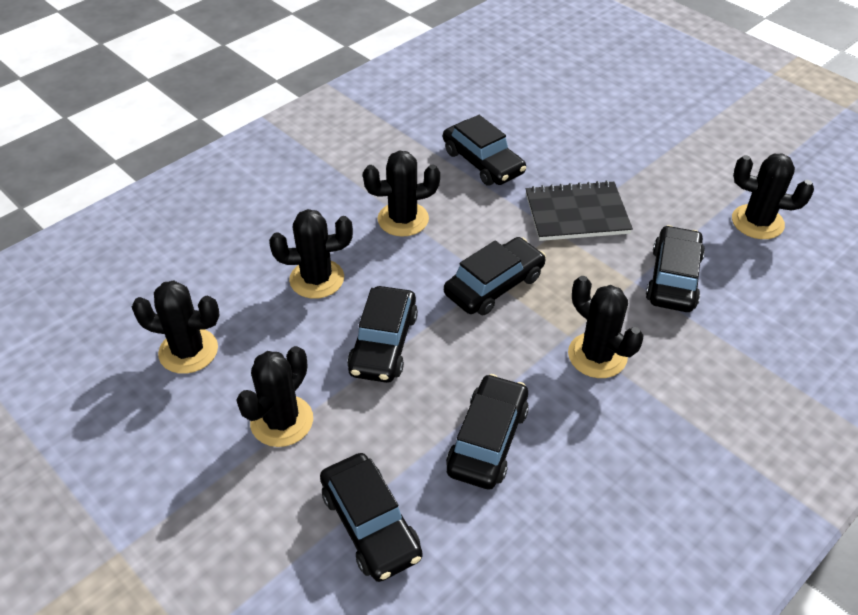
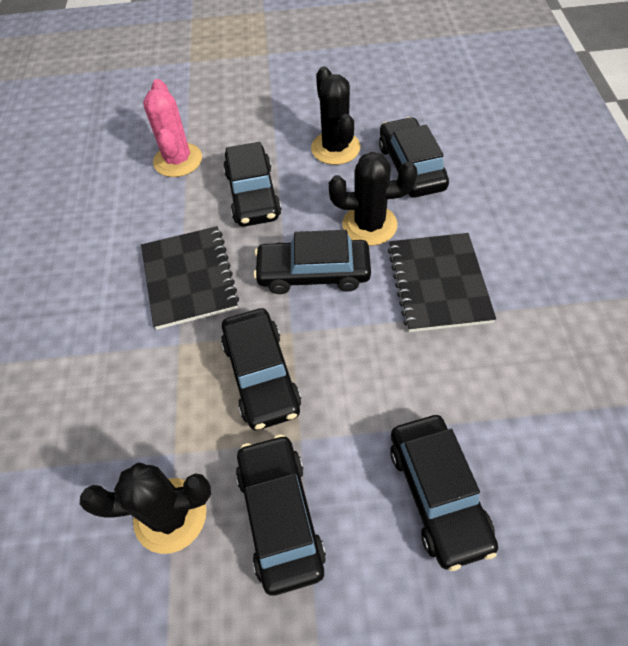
black cactus: 6 -> 3
black notebook: 1 -> 2
pink cactus: 0 -> 1

